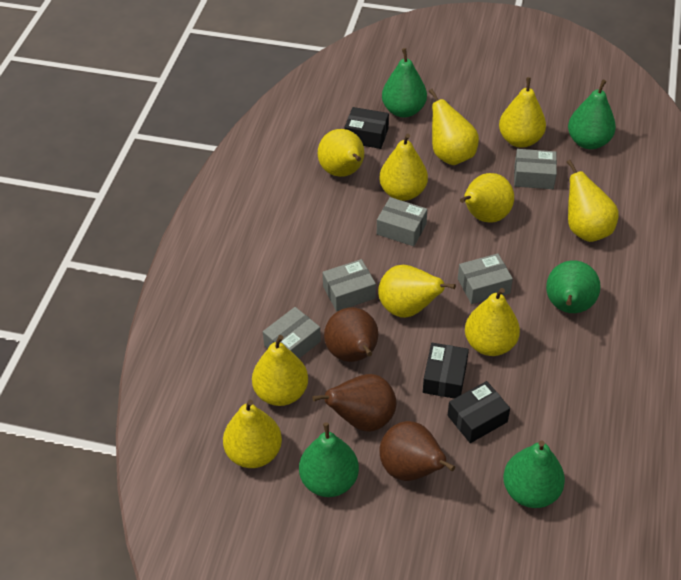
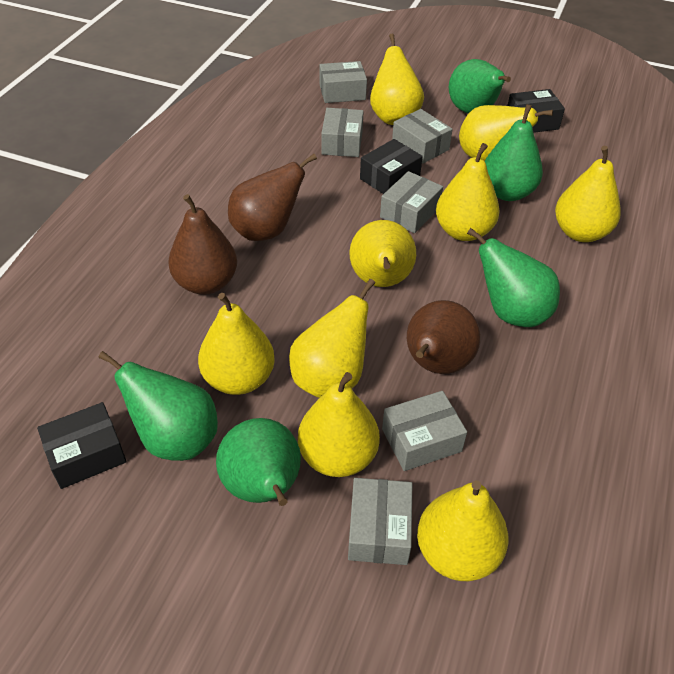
grey box: 5 -> 6
yellow pear: 10 -> 9

